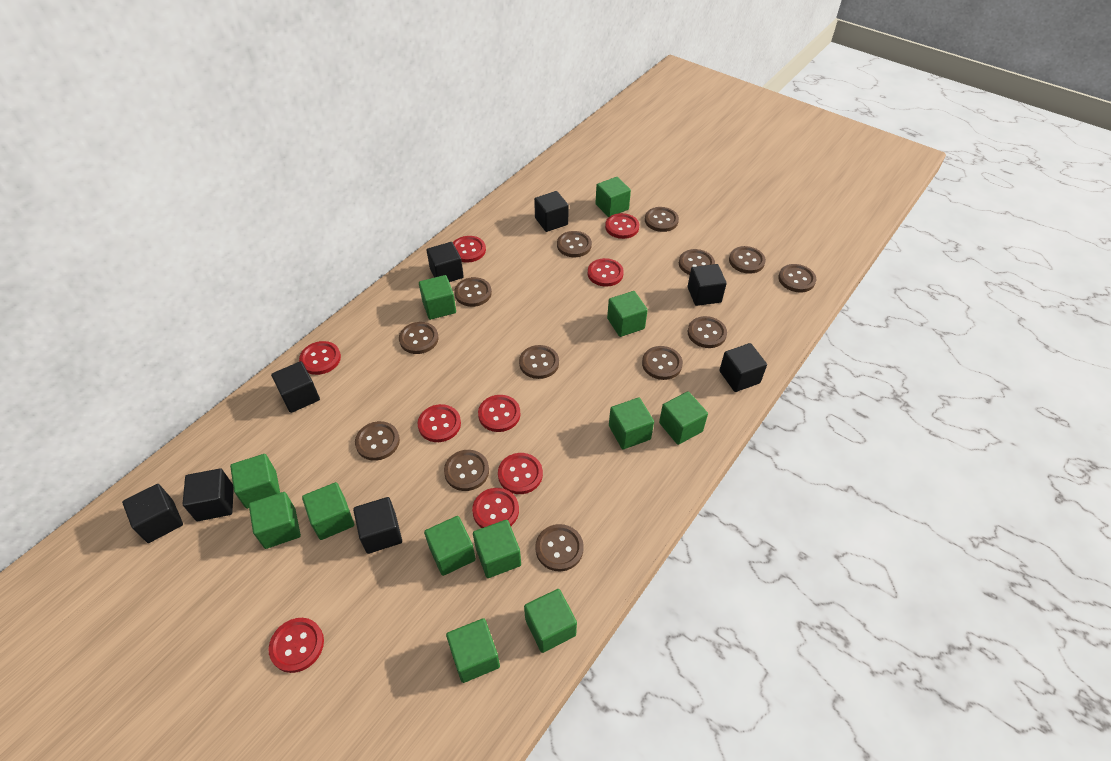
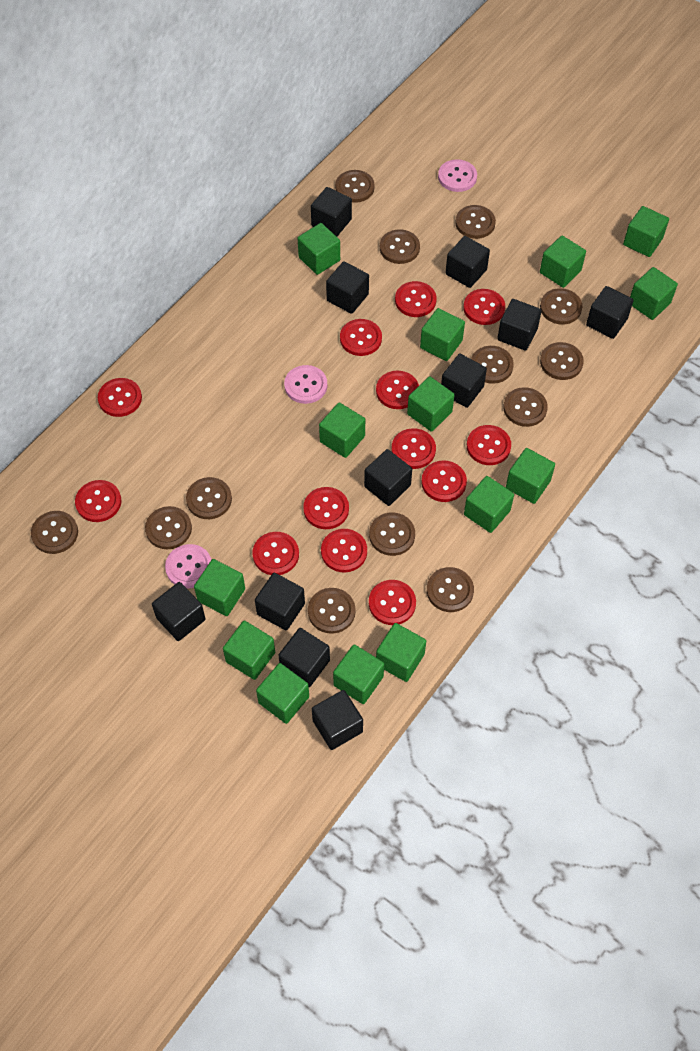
black cube: 8 -> 11
green cube: 12 -> 14
pink button: 0 -> 3
red button: 9 -> 13

